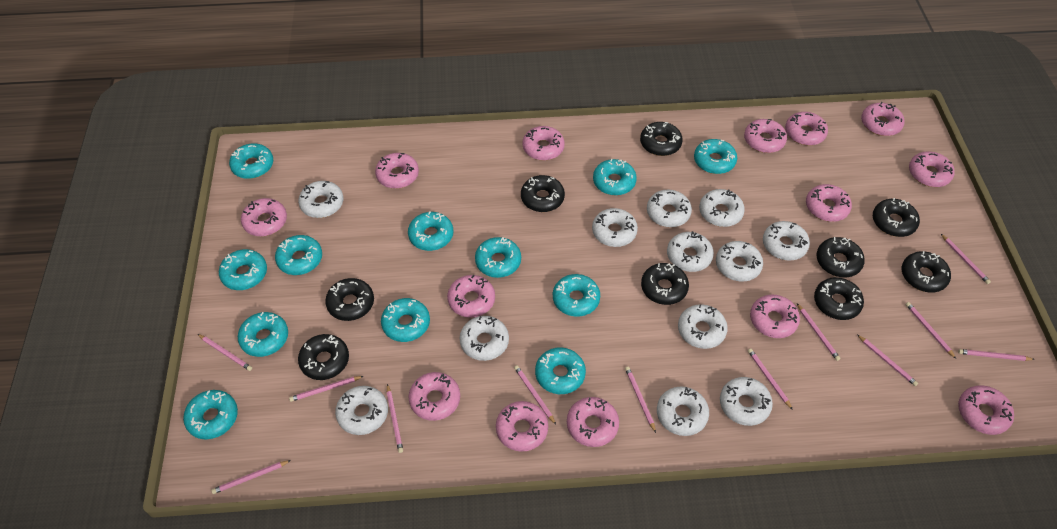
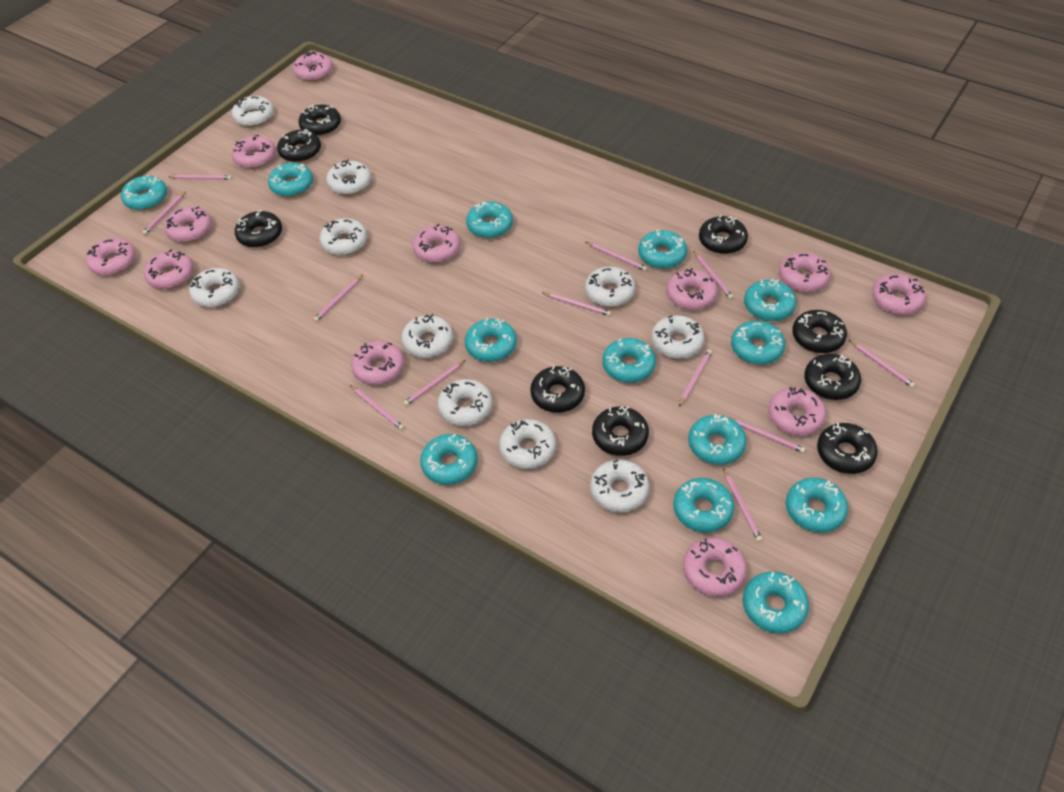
pink donut: 14 -> 12
turquoise donut: 12 -> 13
white donut: 12 -> 10

